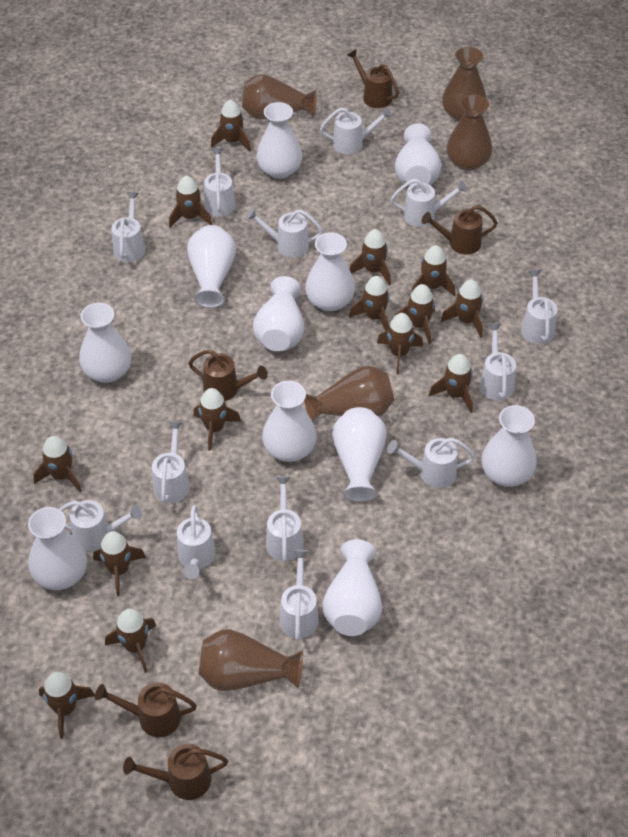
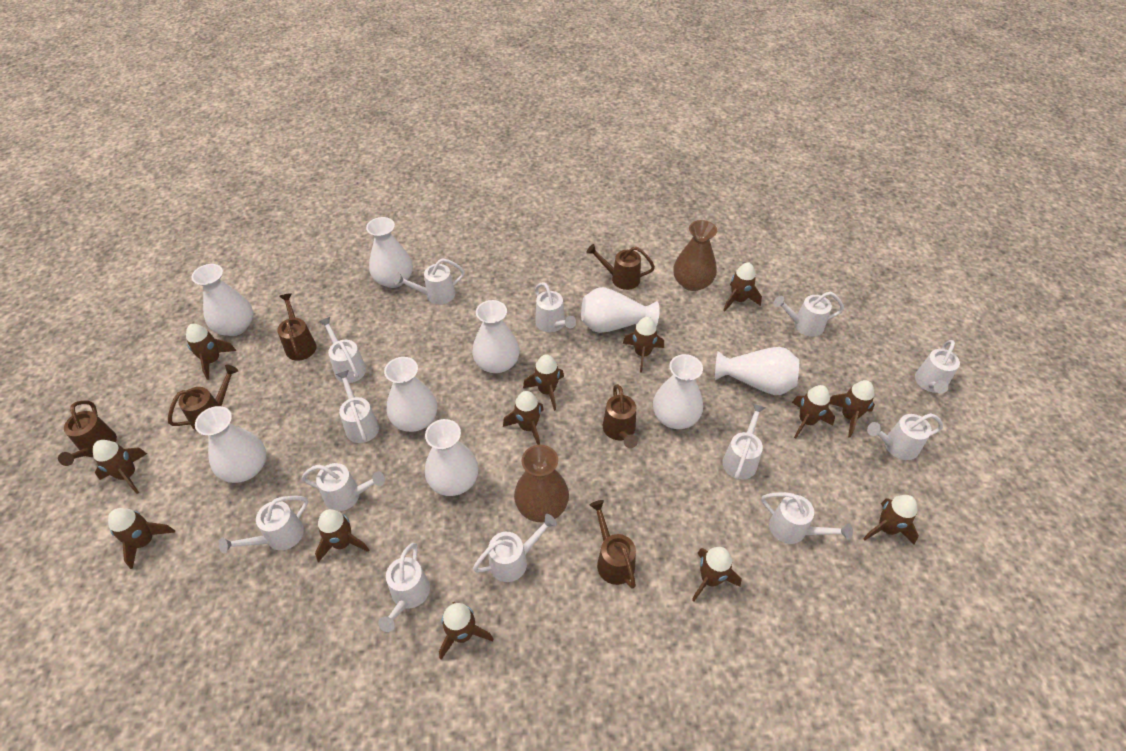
brown rocket: 14 -> 13
brown vase: 5 -> 2
brown watering can: 5 -> 6
white vase: 11 -> 9

